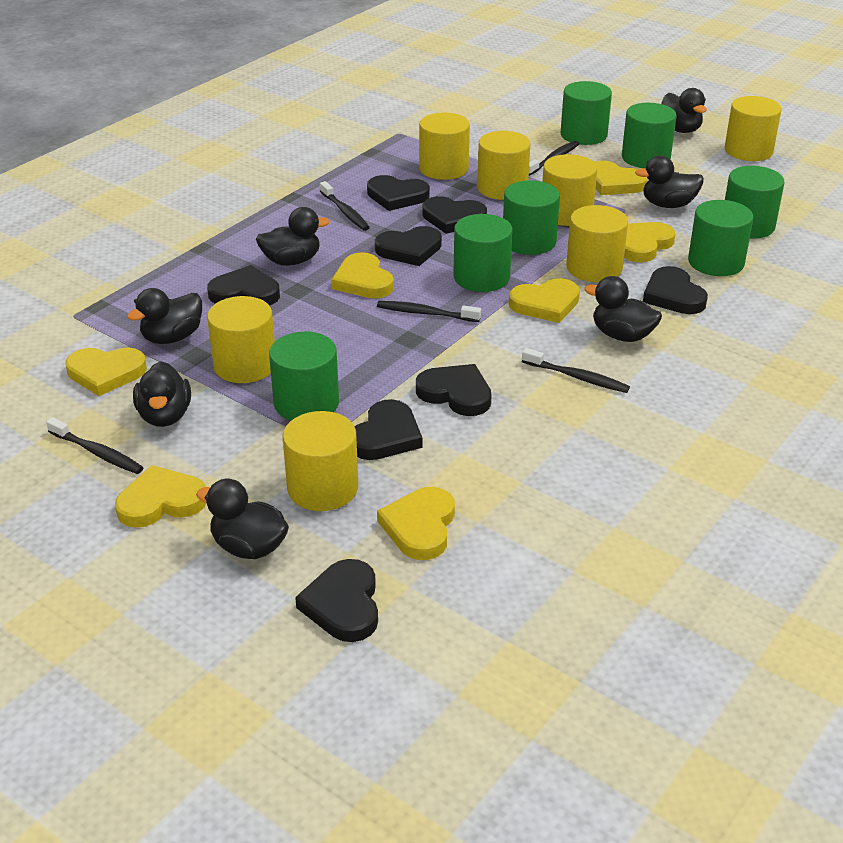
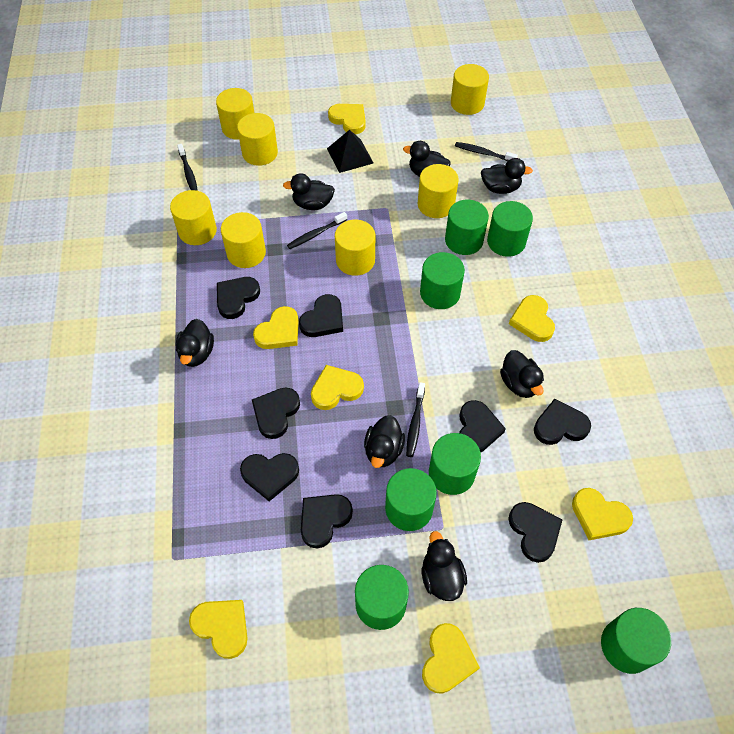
black pyramid: 0 -> 1
black toothbrush: 5 -> 4

